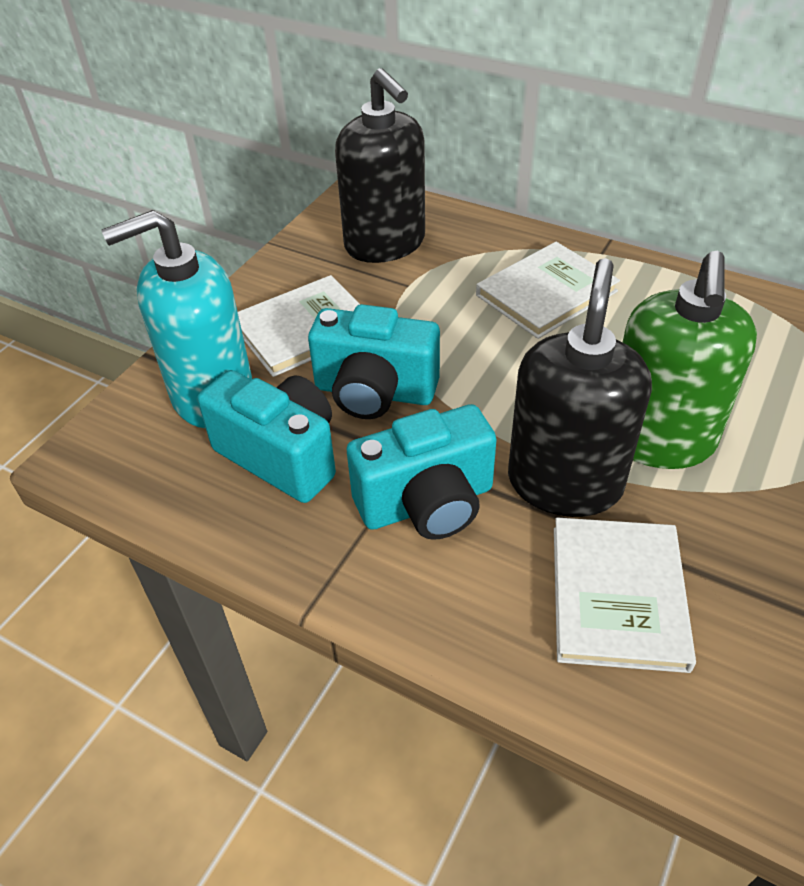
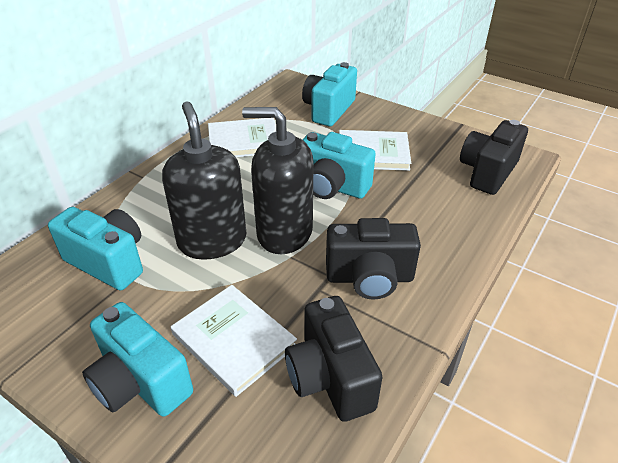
black camera: 0 -> 3
green soap dispenser: 1 -> 0
turquoise camera: 3 -> 4
turquoise soap dispenser: 1 -> 0

